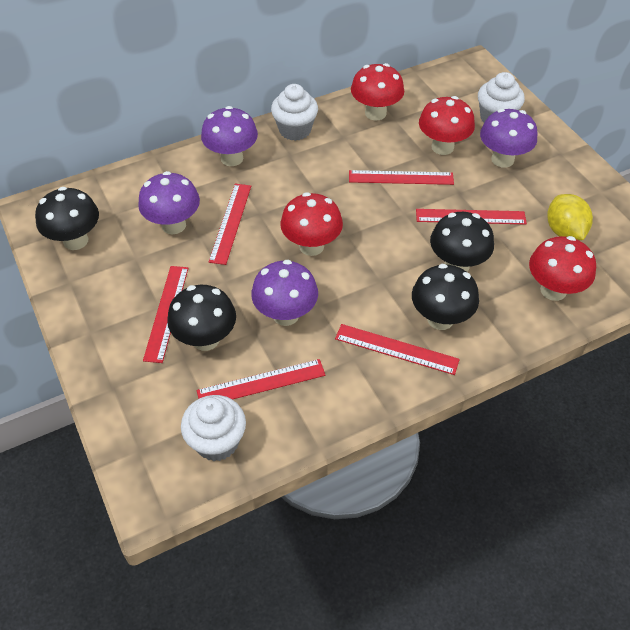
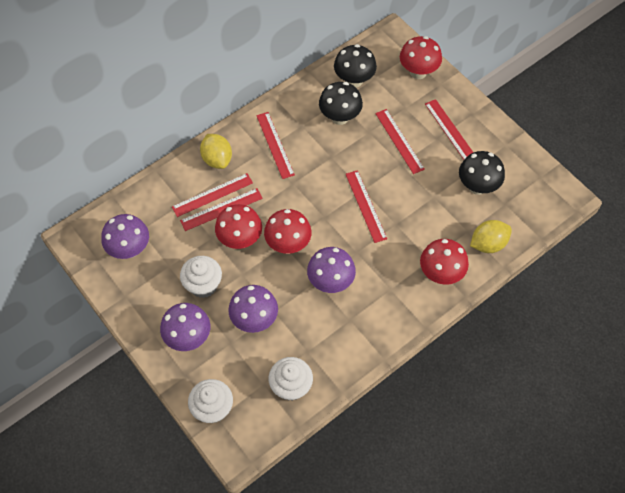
black mushroom: 4 -> 3
yellow lemon: 1 -> 2

